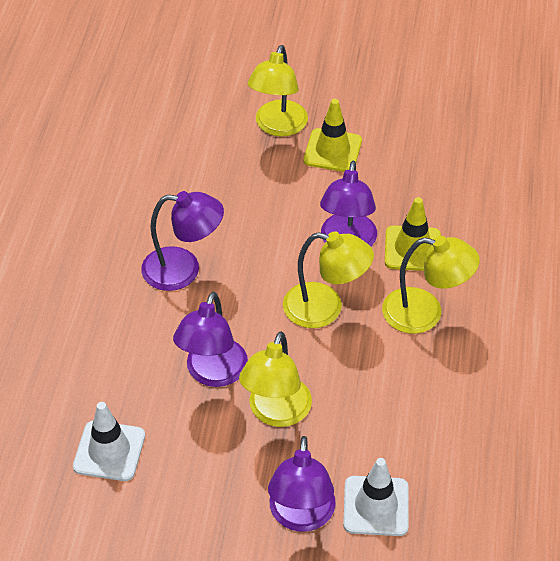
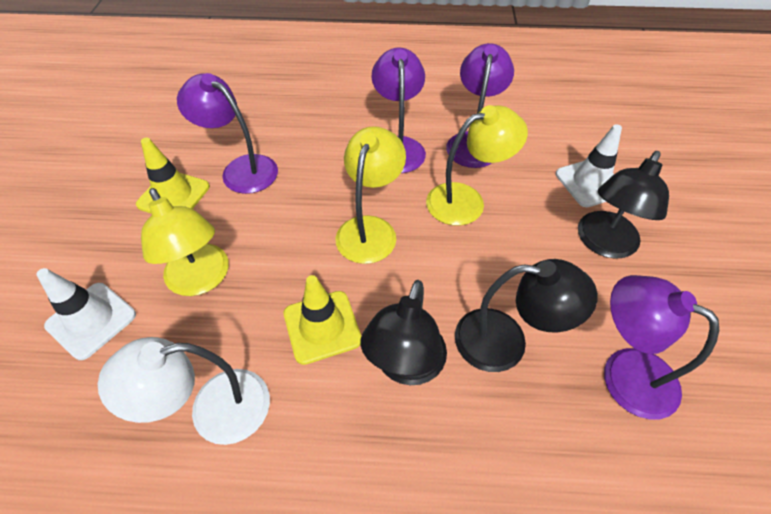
black lamp: 0 -> 3
white lamp: 0 -> 1
yellow lamp: 4 -> 3

